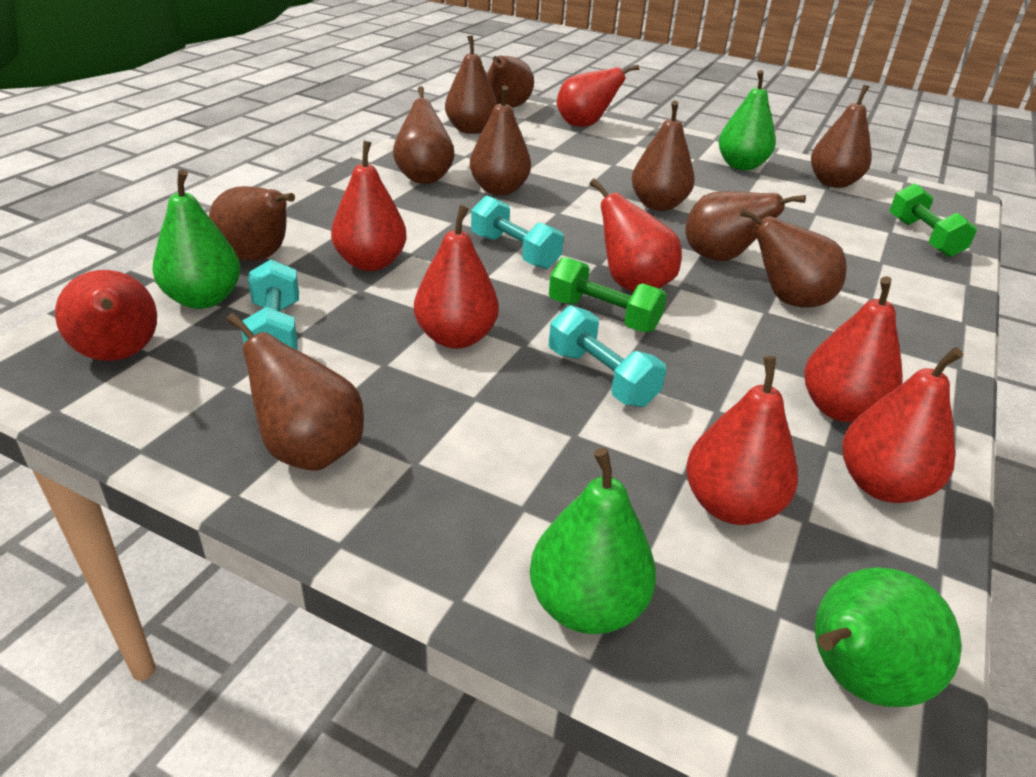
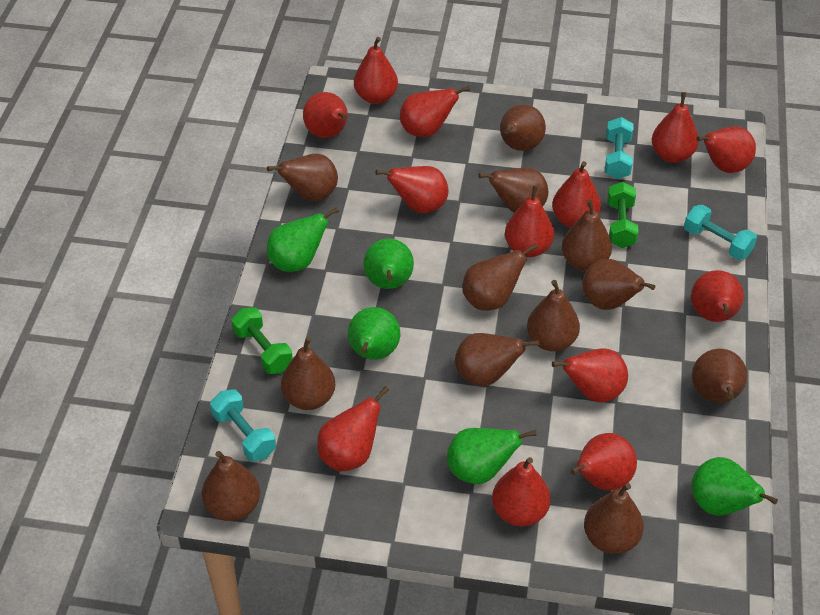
brown pear: 10 -> 12
green pear: 4 -> 5
red pear: 8 -> 13

